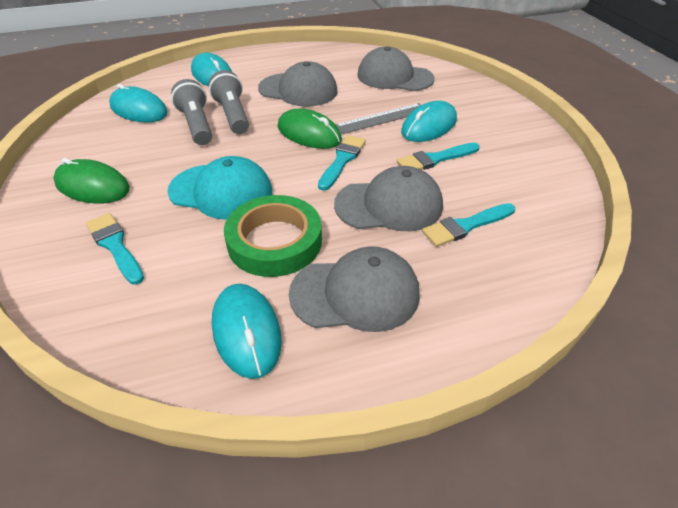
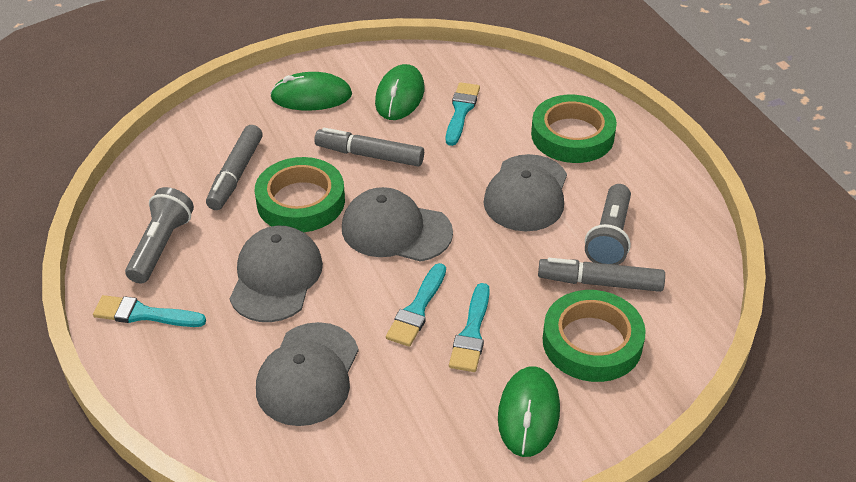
green mouse: 2 -> 3
green tape: 1 -> 3
grey marker: 0 -> 3
grey ruler: 1 -> 0
turquoise cap: 1 -> 0
turquoise mouse: 4 -> 0

